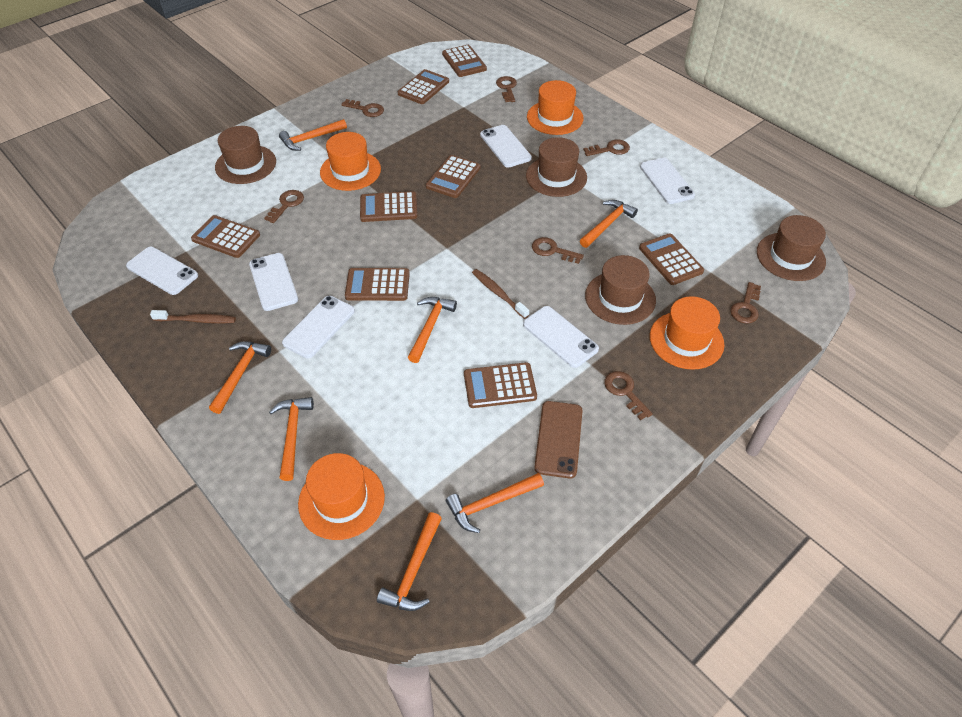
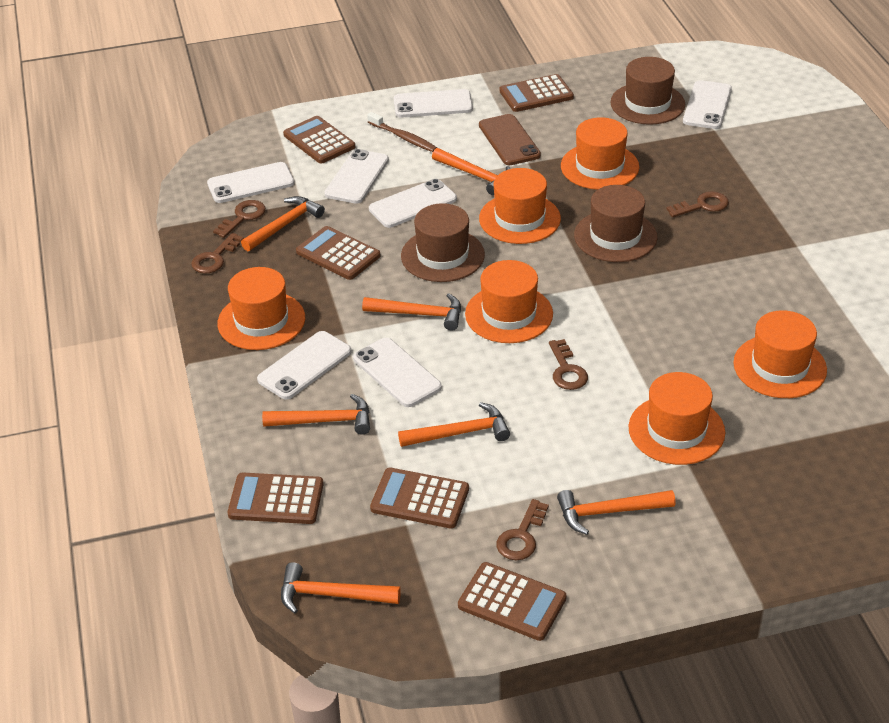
brown calculator: 8 -> 6
brown hat: 4 -> 3
brown key: 7 -> 5
brown toothbrush: 2 -> 1
orange hat: 4 -> 6
white phone: 6 -> 7

